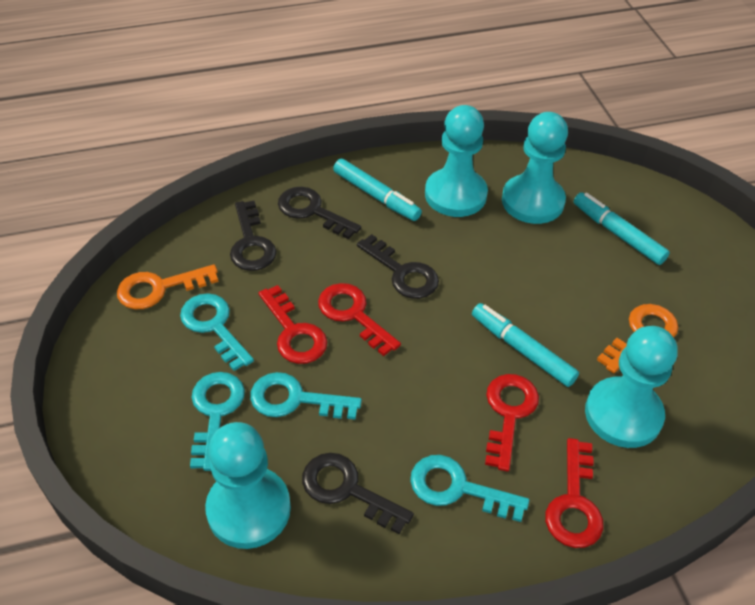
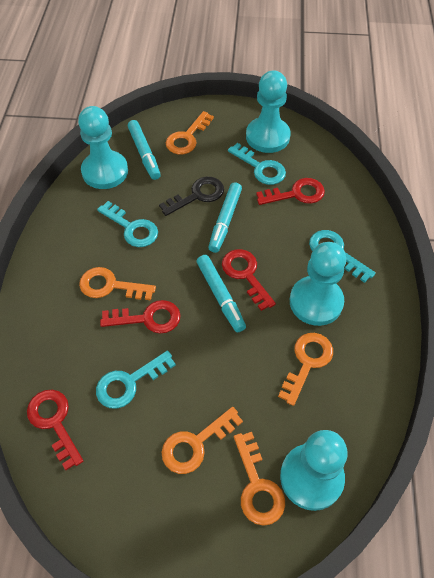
black key: 4 -> 1
orange key: 2 -> 5

